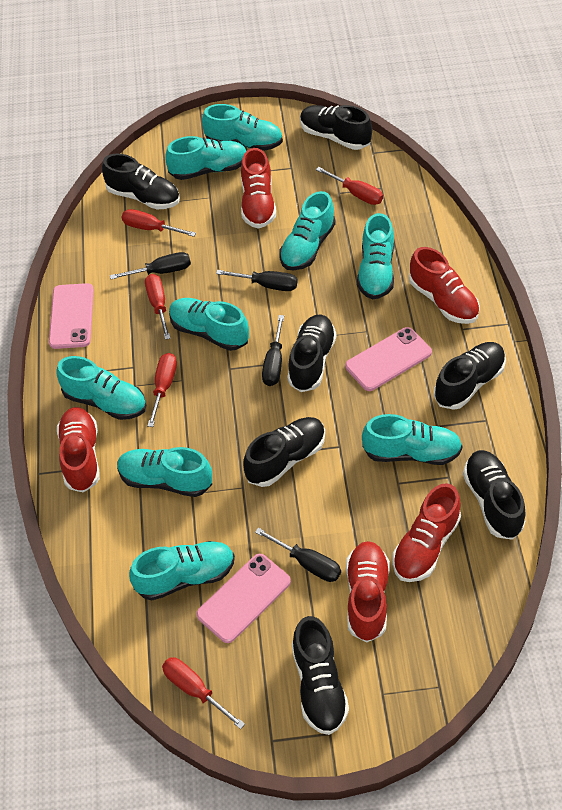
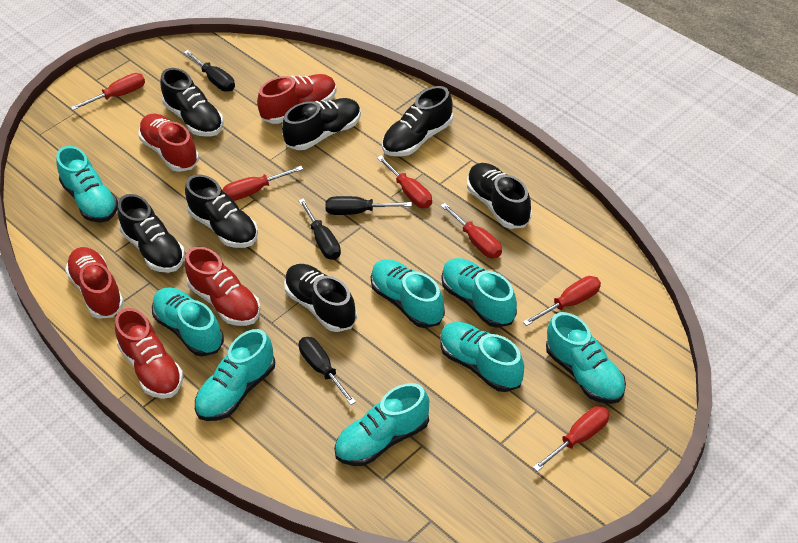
pink phone: 3 -> 0
red screwdriver: 5 -> 6
turquoise shoe: 9 -> 8

